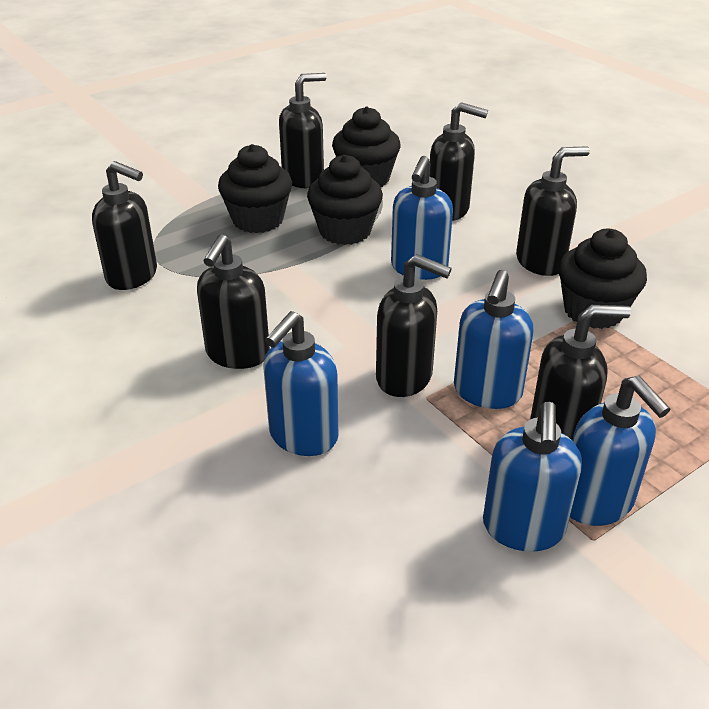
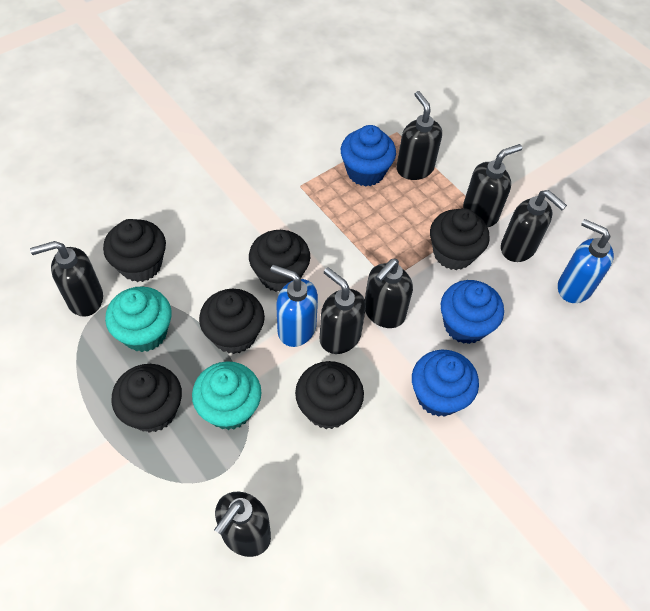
black cupcake: 4 -> 6
blue cupcake: 0 -> 3
blue soap dispenser: 5 -> 2
turquoise cupcake: 0 -> 2

